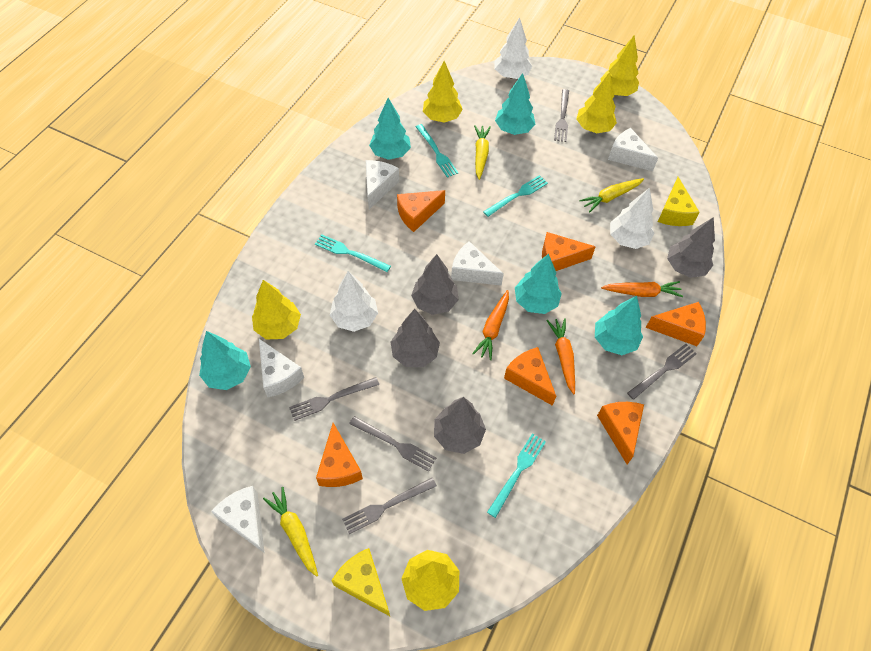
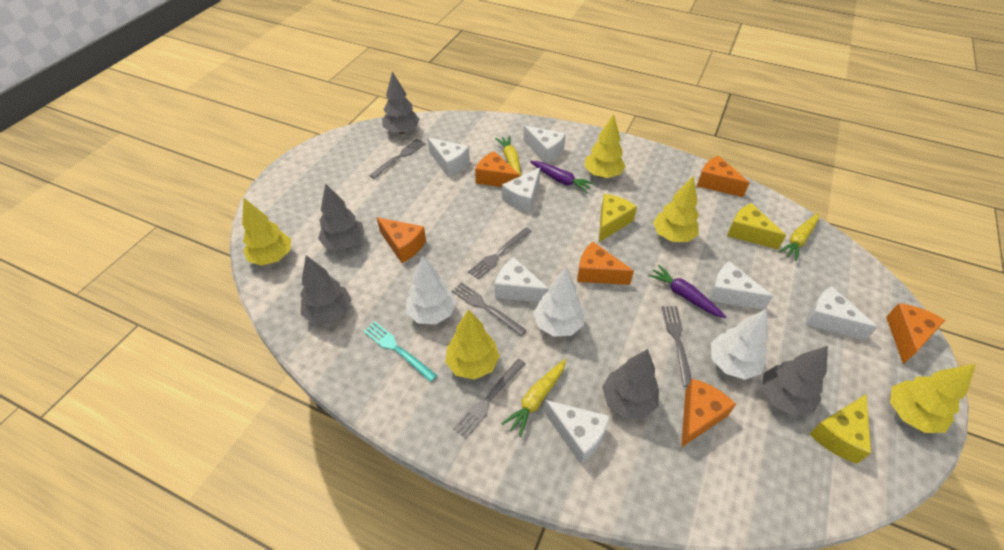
grey tree: 4 -> 5
orange carrot: 3 -> 0
purple carrot: 0 -> 2
turquoise fork: 4 -> 1
turquoise tree: 5 -> 0
white cheese: 5 -> 7
yellow cheese: 2 -> 3

